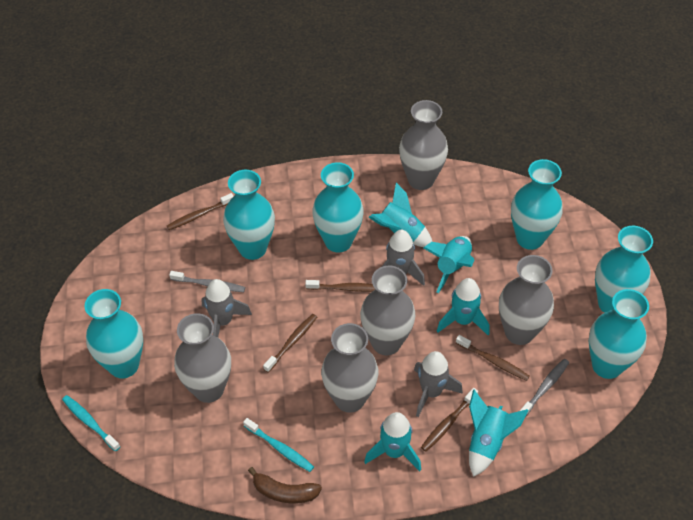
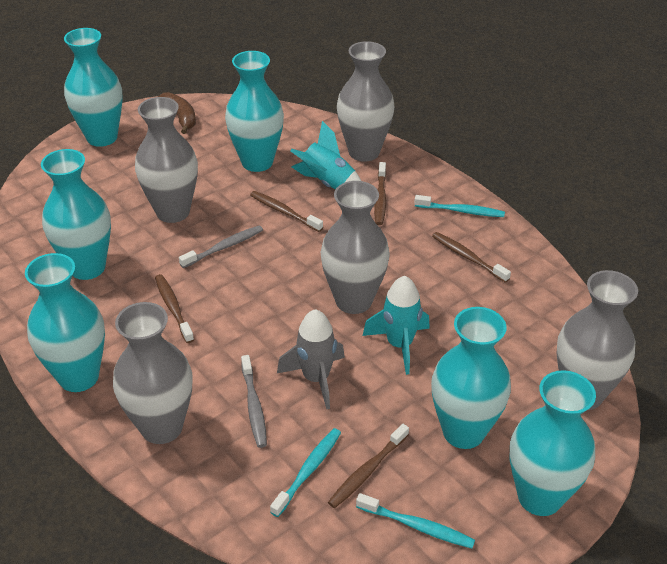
grey rocket: 3 -> 1
turquoise rocket: 5 -> 2
turquoise toothbrush: 2 -> 3

